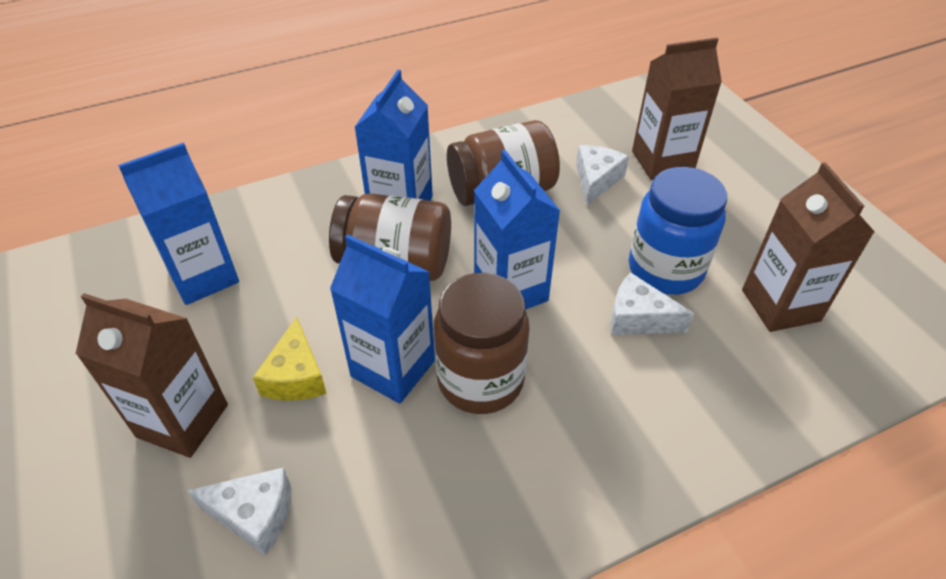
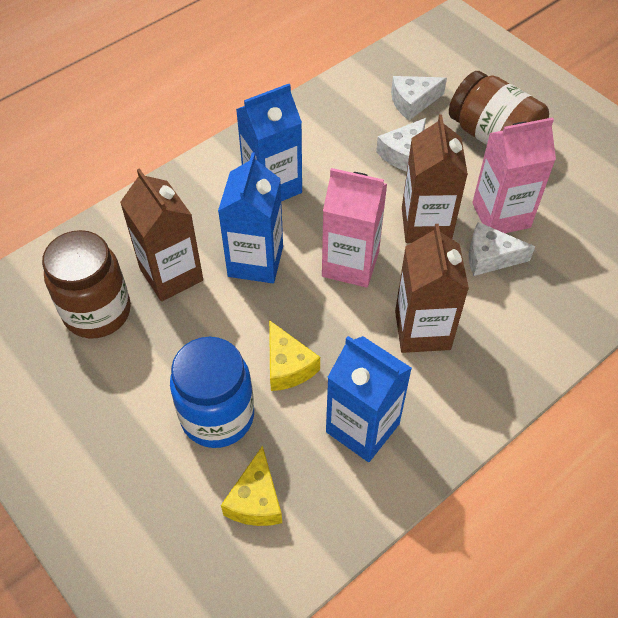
blue carton: 4 -> 3
brown jar: 3 -> 2
pink carton: 0 -> 2
yellow cheese: 1 -> 2

